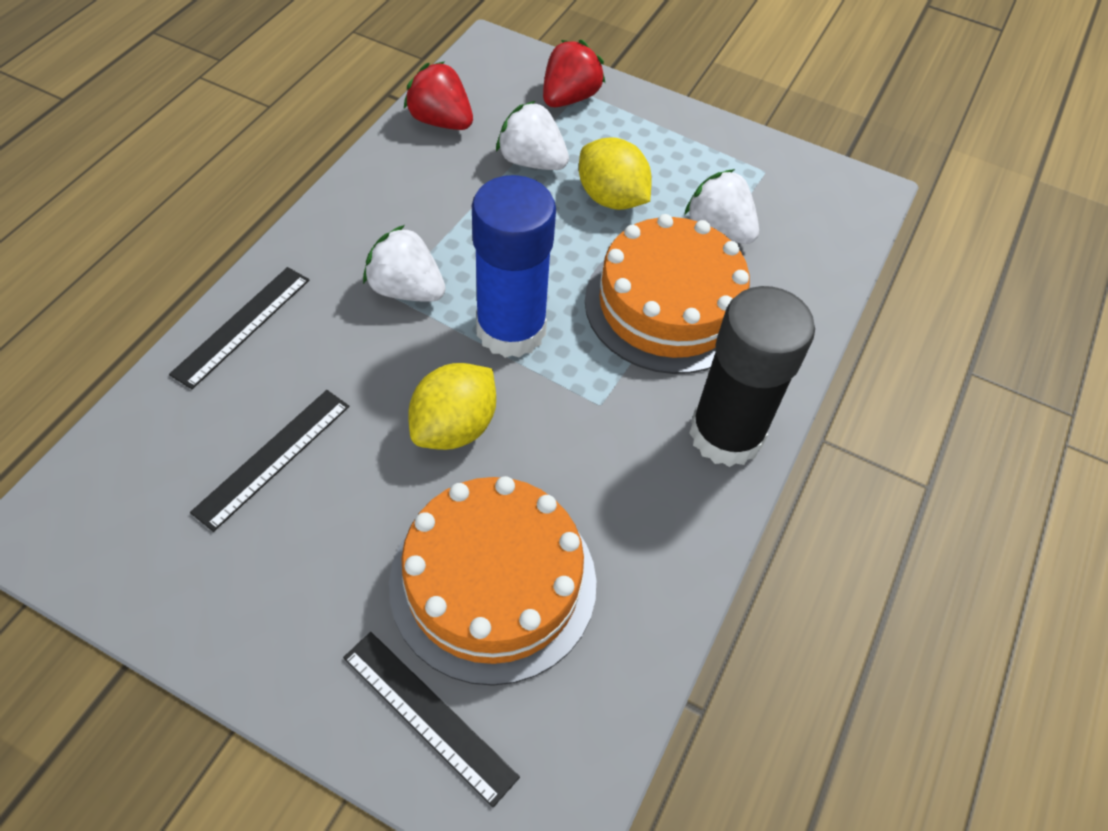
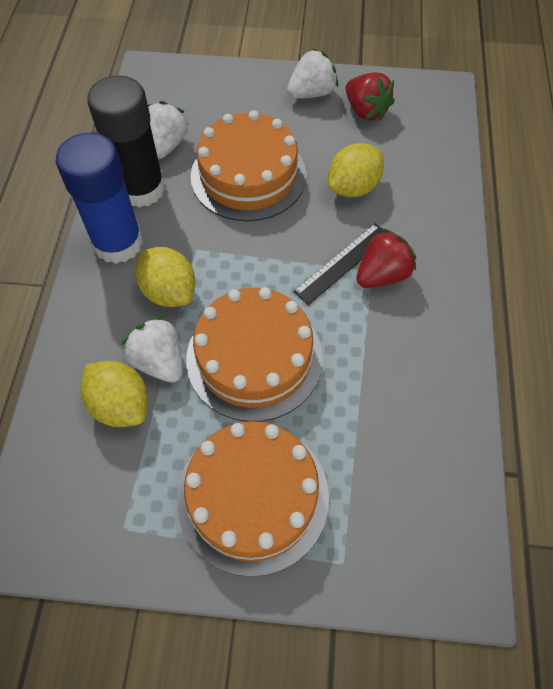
black ruler: 3 -> 1
orange cake: 2 -> 3
yellow lemon: 2 -> 3

